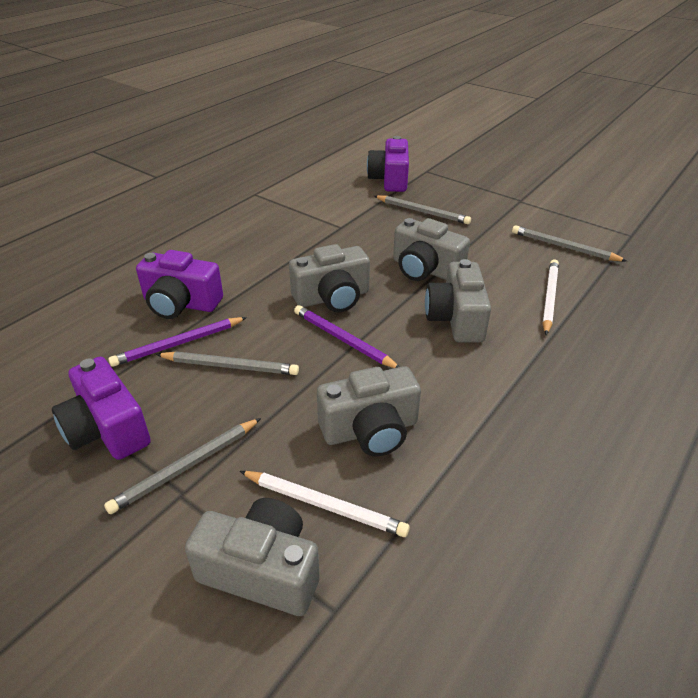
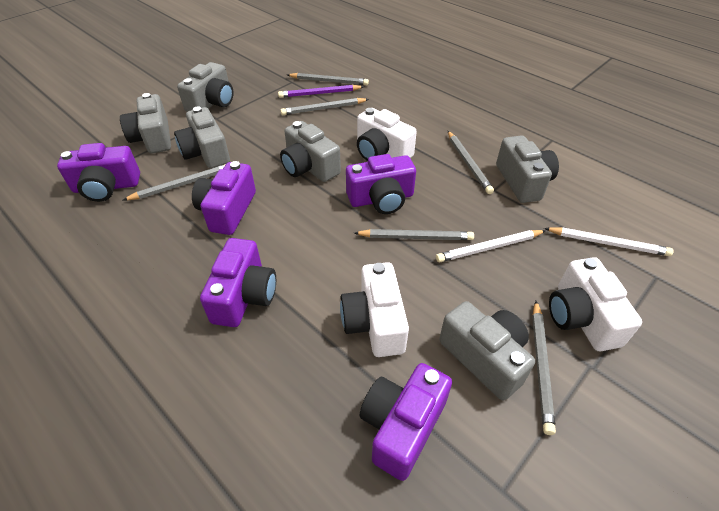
grey camera: 5 -> 6
grey pencil: 4 -> 6
purple camera: 3 -> 5
purple pencil: 2 -> 1
white camera: 0 -> 3

